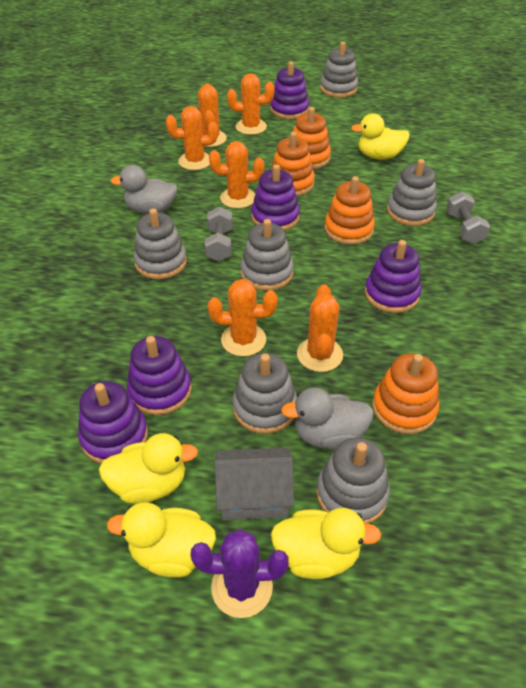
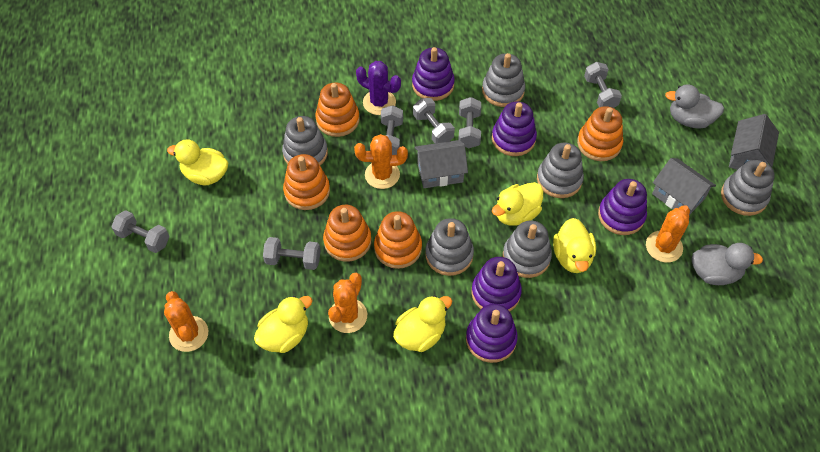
grey dumbbell: 2 -> 6
grey house: 1 -> 3
orange cactus: 6 -> 4
orange stacking toy: 4 -> 5
yellow duck: 4 -> 5

